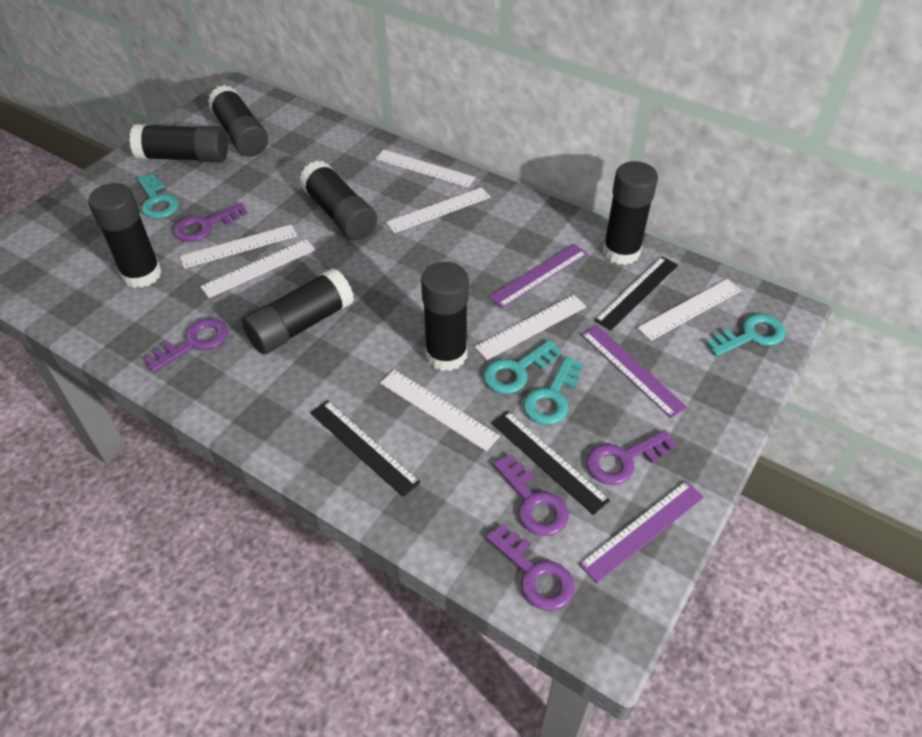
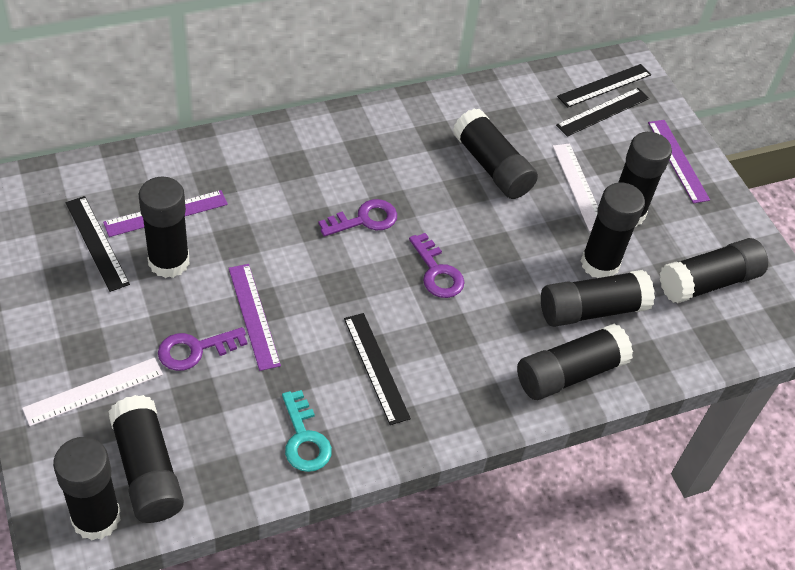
black glue stick: 7 -> 9
black ruler: 3 -> 4
purple key: 5 -> 3
turquoise key: 4 -> 1
white ruler: 7 -> 2

